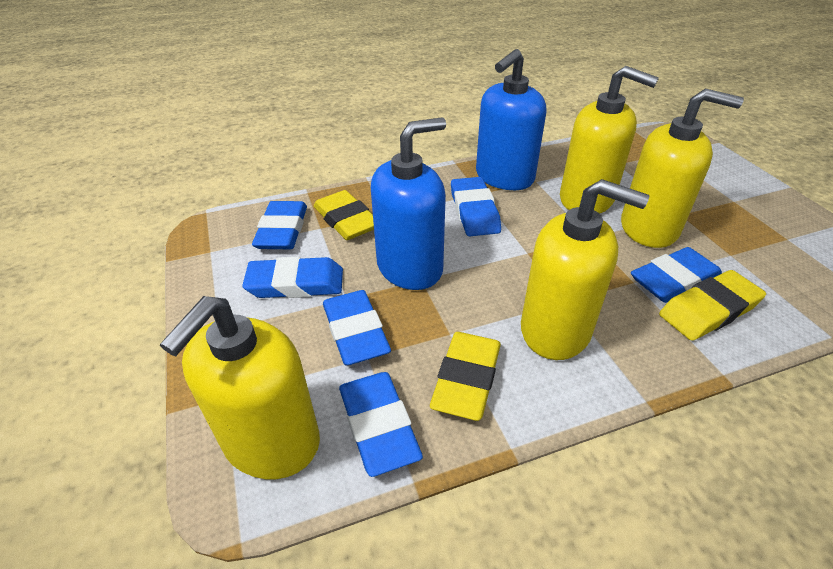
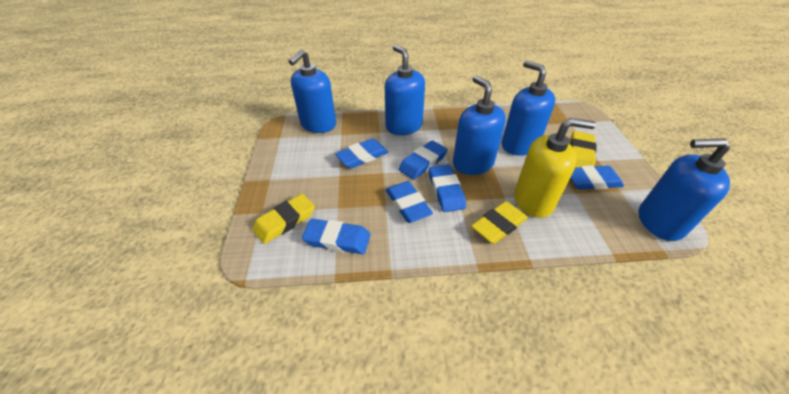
blue soap dispenser: 2 -> 5
yellow soap dispenser: 4 -> 1

